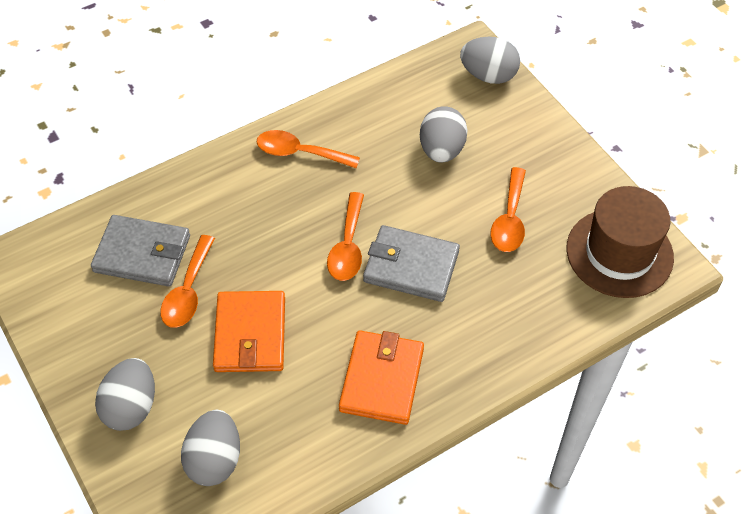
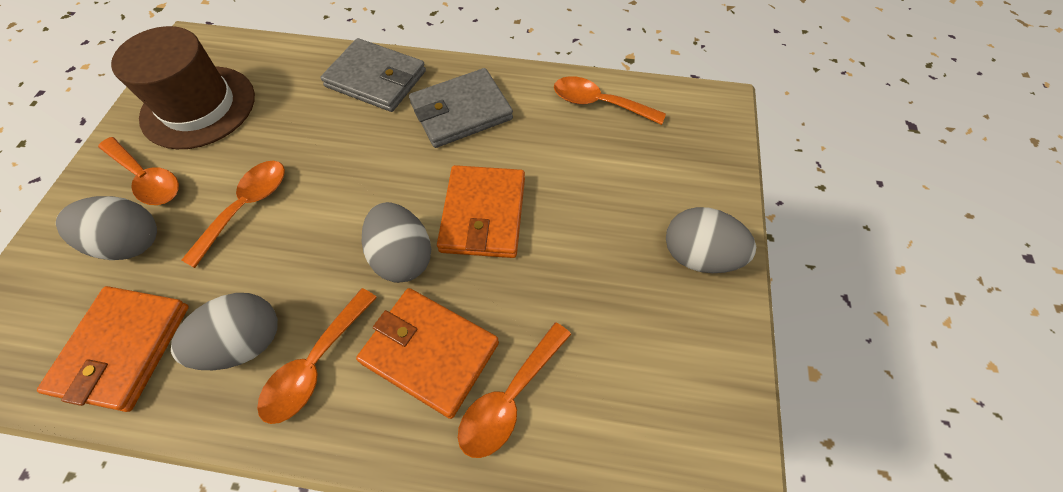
orange spoon: 4 -> 5
orange wallet: 2 -> 3

